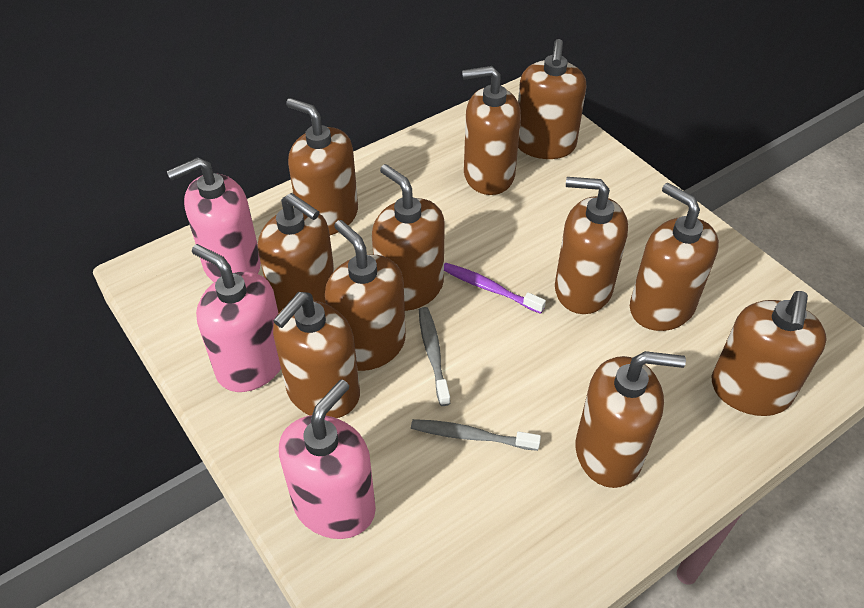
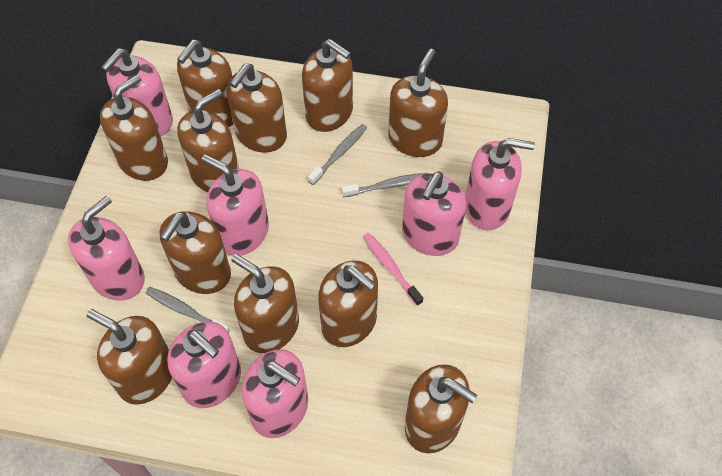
grey toothbrush: 2 -> 3
pink soap dispenser: 3 -> 7
pink toothbrush: 0 -> 1
purple toothbrush: 1 -> 0

